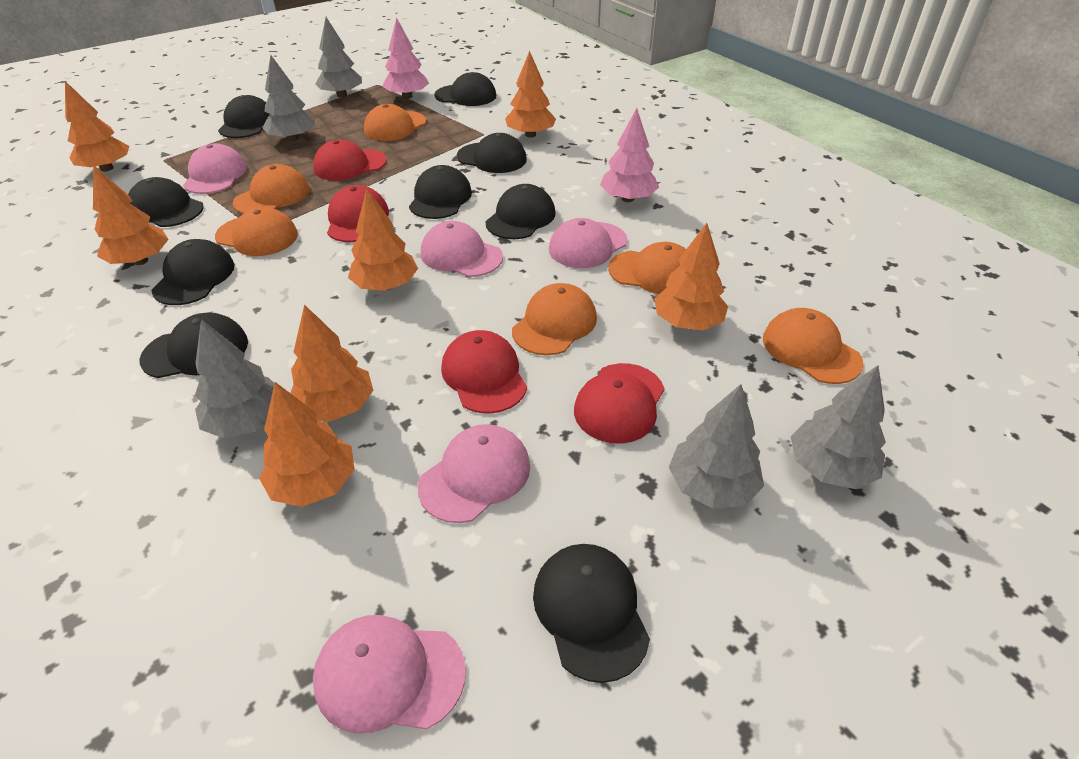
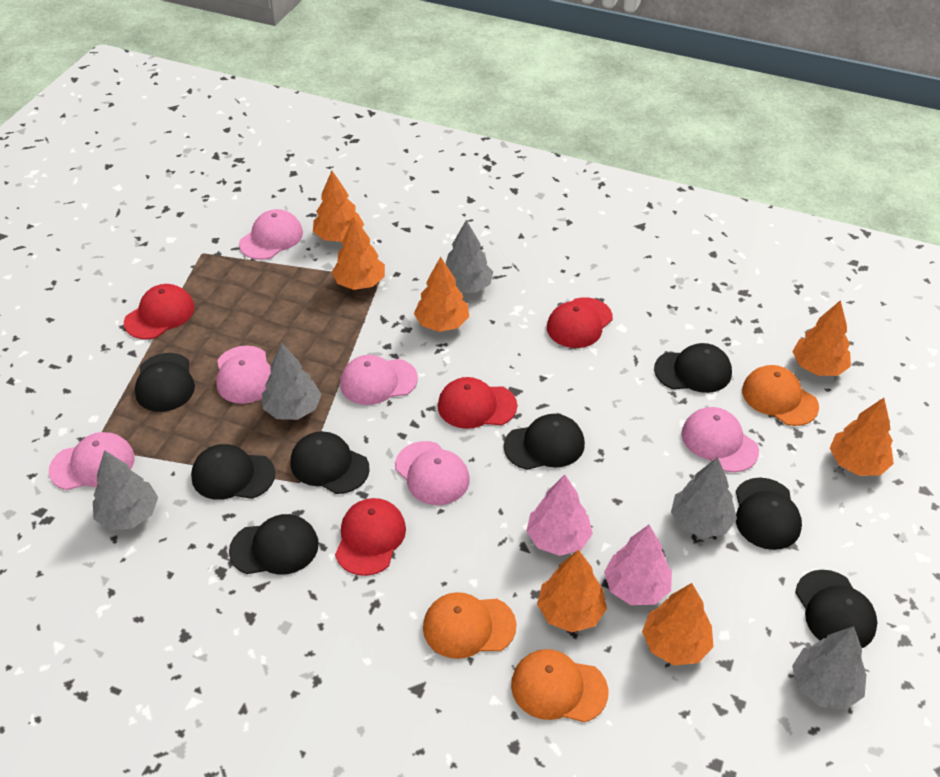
black cap: 9 -> 8
orange cap: 6 -> 3
pink cap: 5 -> 6

